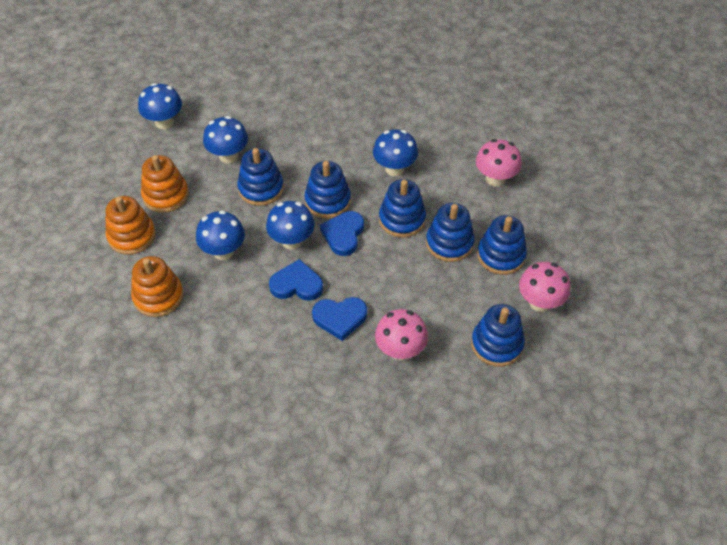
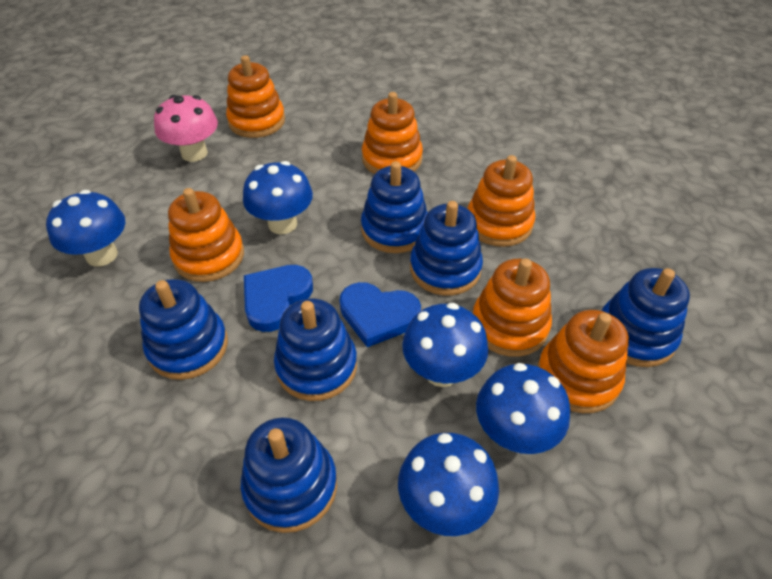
blue heart: 3 -> 2
orange stacking toy: 3 -> 6
pink mushroom: 3 -> 1

